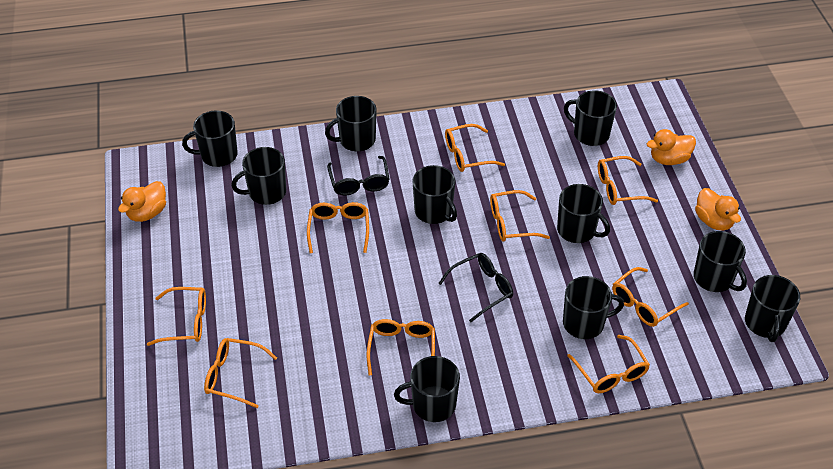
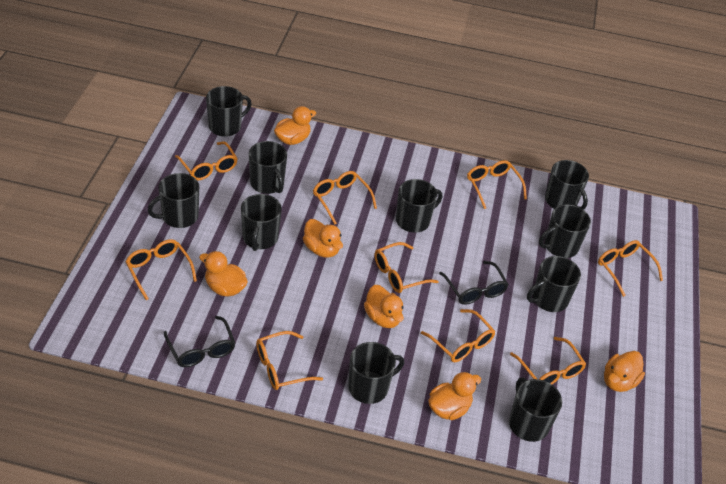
orange duck: 3 -> 6

